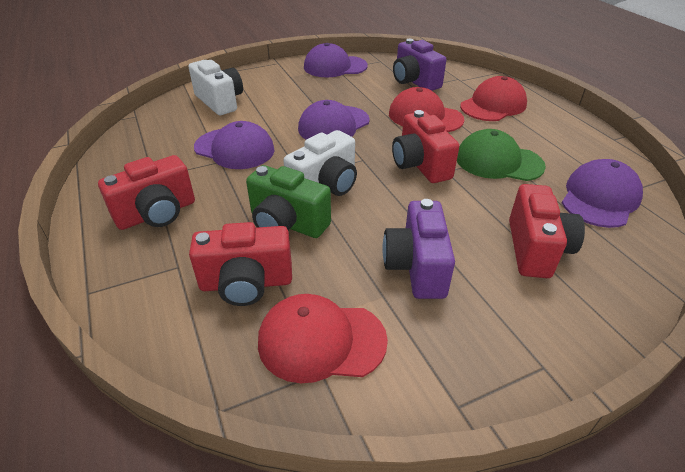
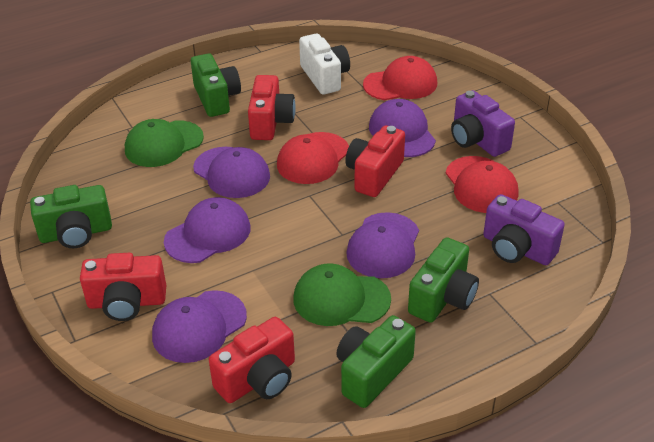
green camera: 1 -> 4
green cap: 1 -> 2
purple cap: 4 -> 5
white camera: 2 -> 1

